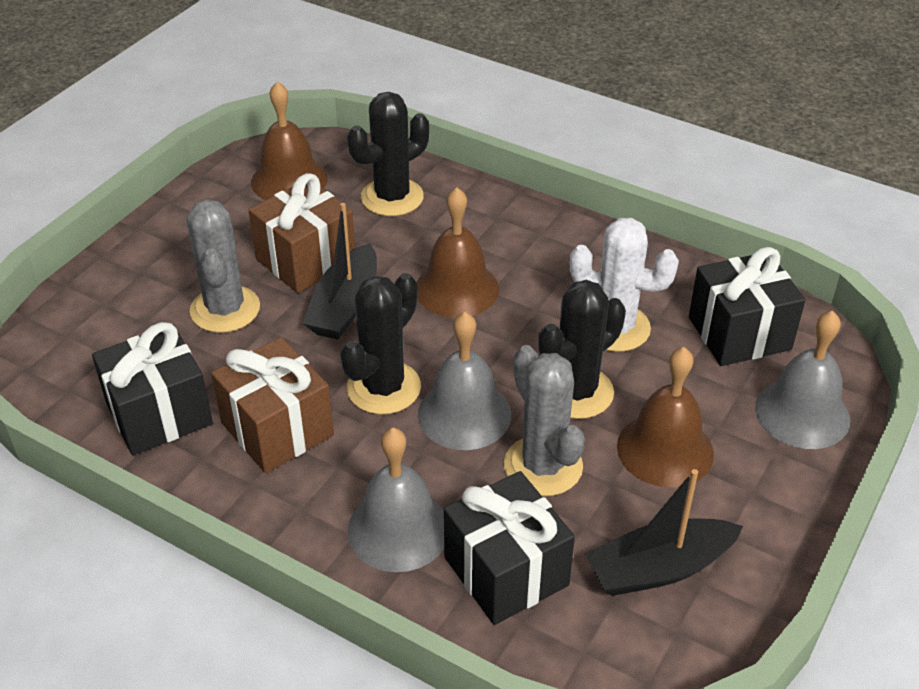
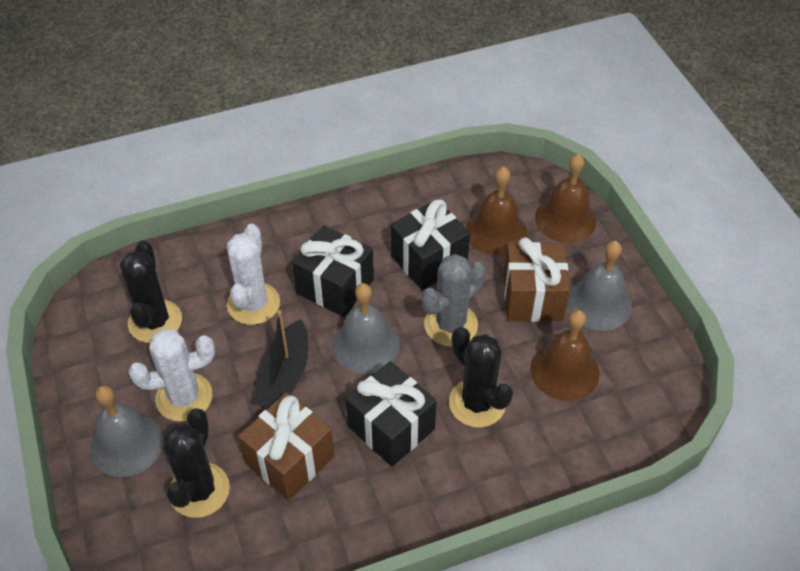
black boat: 2 -> 1
grey cactus: 2 -> 1
white cactus: 1 -> 2

